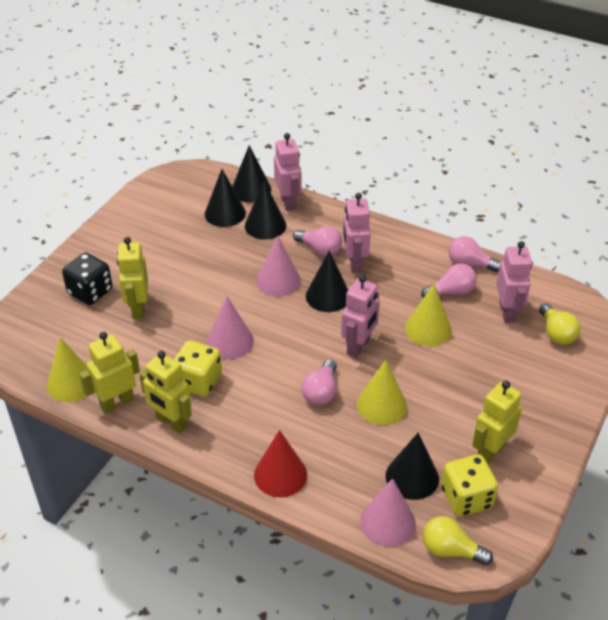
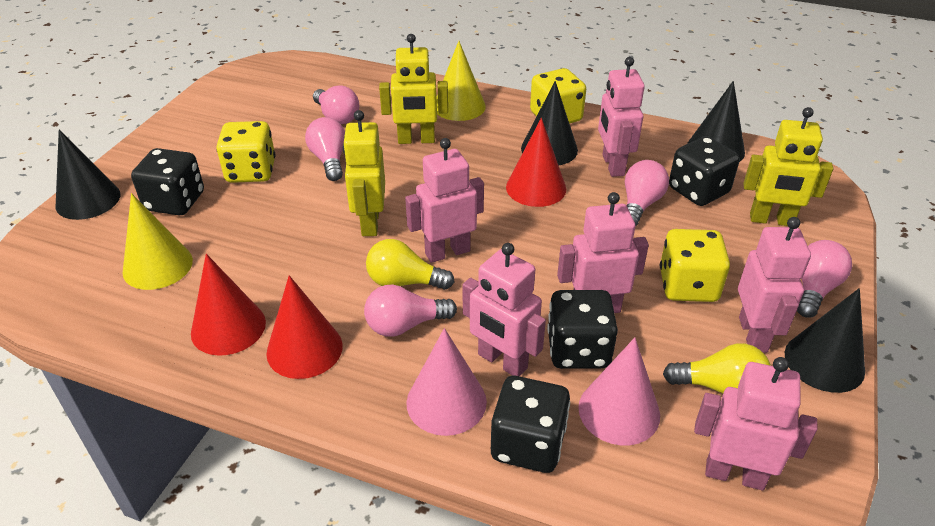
black cone: 5 -> 4
black dice: 1 -> 4
pink cone: 3 -> 2
pink light bulb: 4 -> 5
pink robot: 4 -> 6
red cone: 1 -> 3
yellow cone: 3 -> 2
yellow dice: 2 -> 3
yellow robot: 4 -> 3

